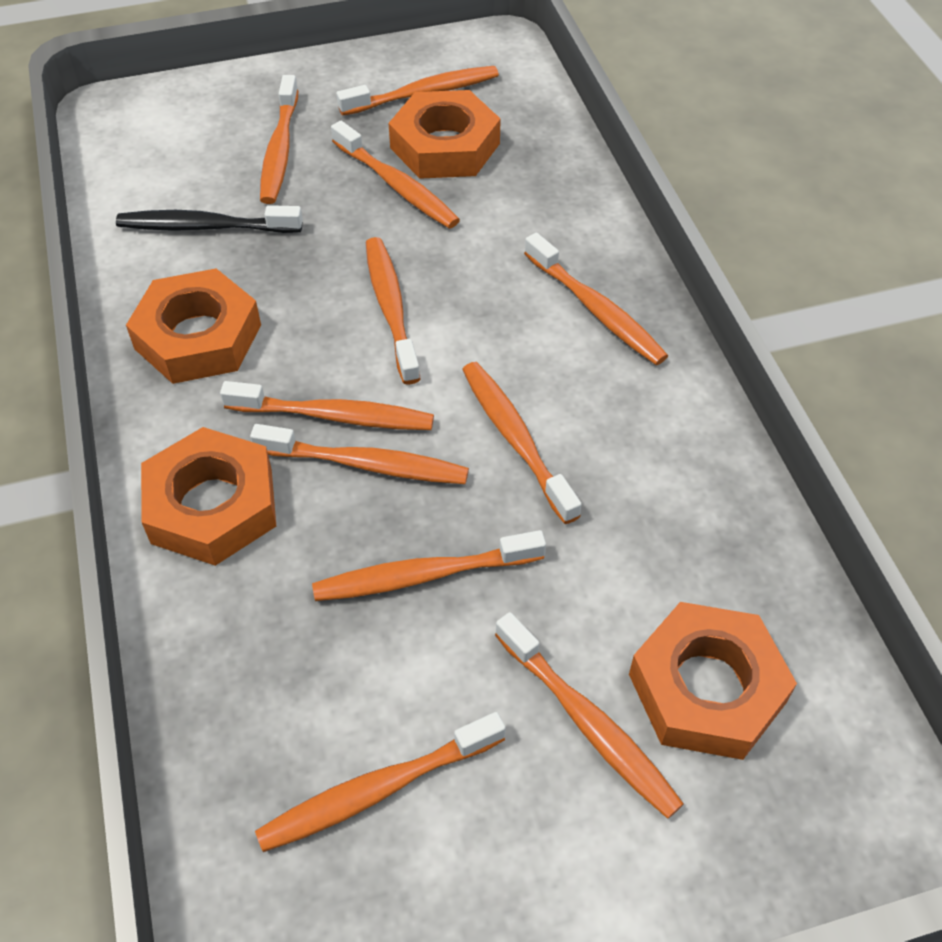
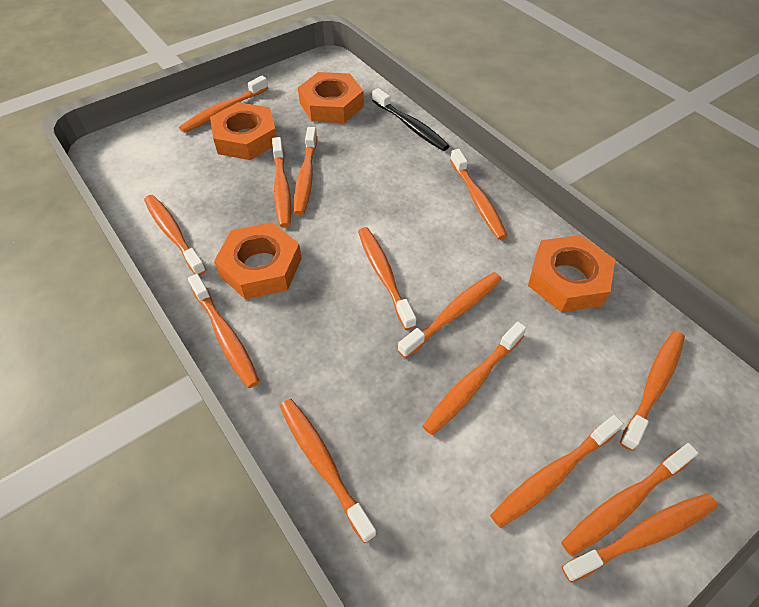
orange toothbrush: 11 -> 14

